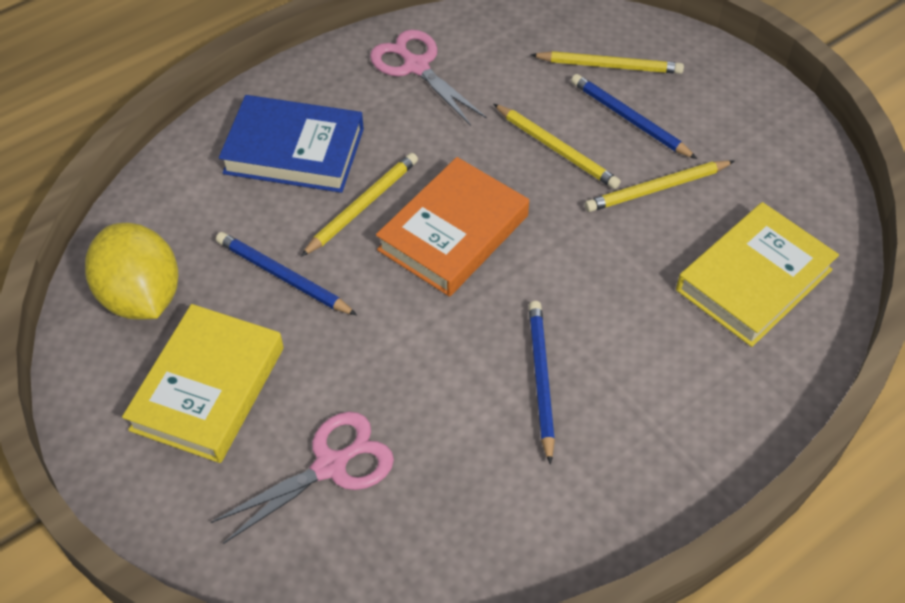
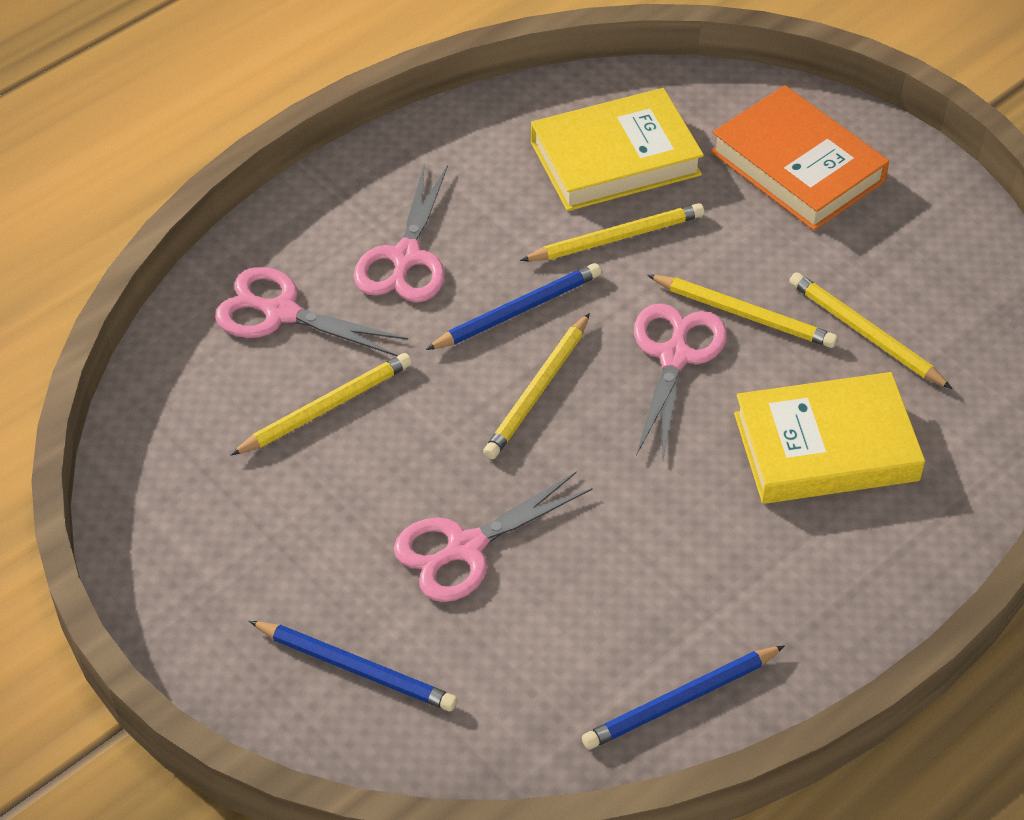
blue book: 1 -> 0
pink scissors: 2 -> 4
yellow lemon: 1 -> 0
yellow pencil: 4 -> 5

